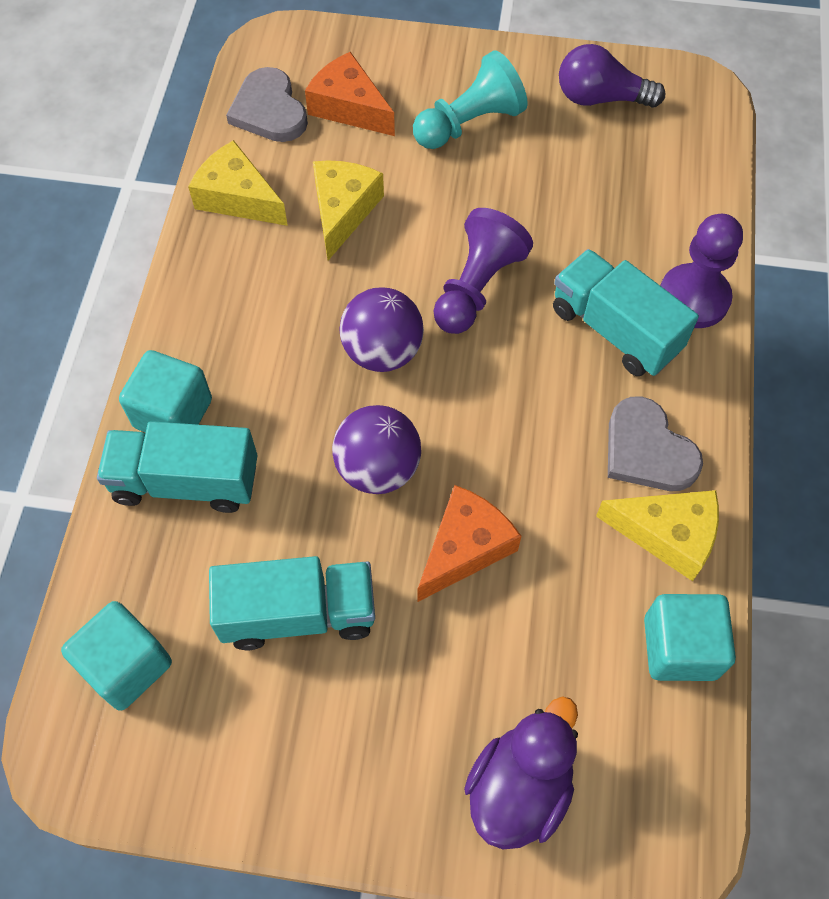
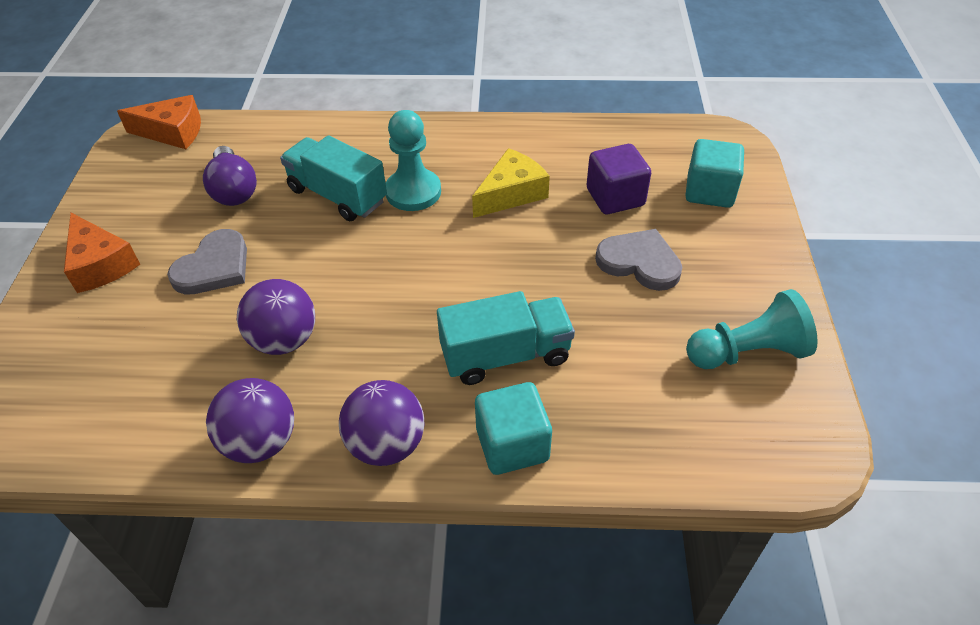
purple ball: 2 -> 3
purple cube: 0 -> 1
purple duck: 1 -> 0
purple pawn: 2 -> 0
turquoise cube: 3 -> 2
turquoise pawn: 1 -> 2
turquoise truck: 3 -> 2
yellow cheese: 3 -> 1

